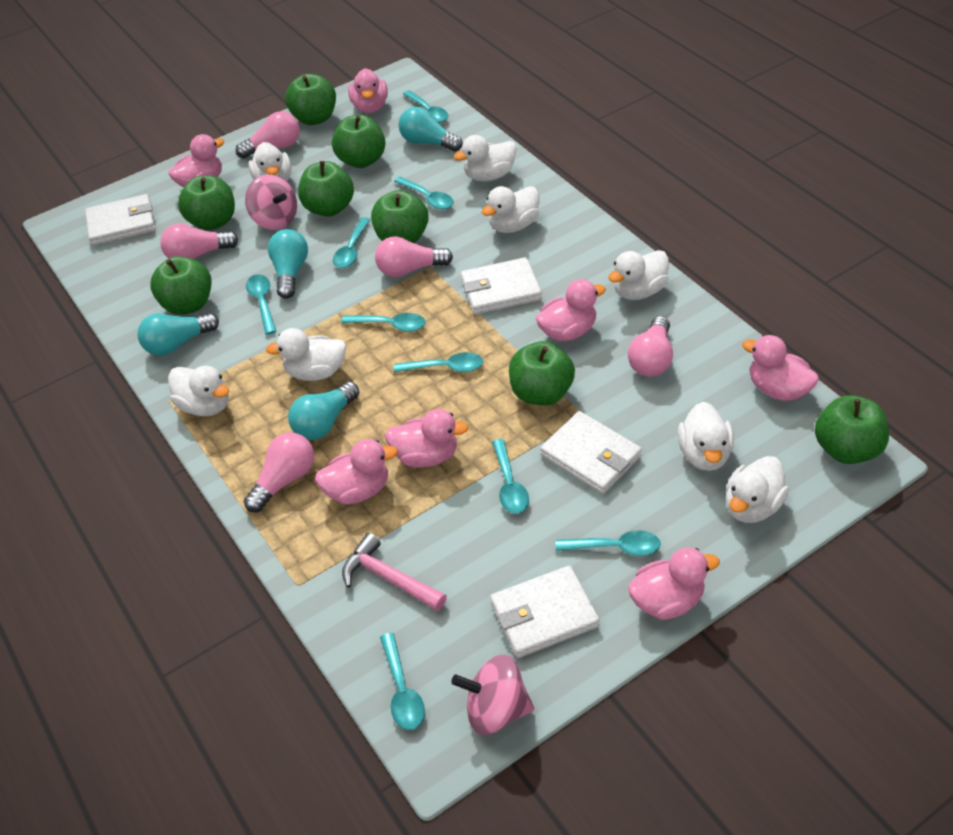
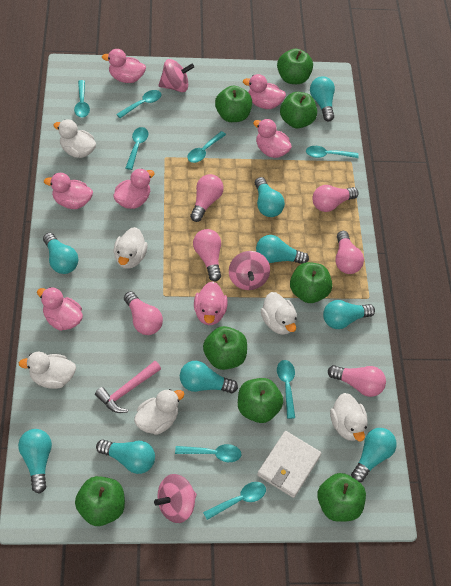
pink light bulb: 5 -> 6
pink spinning top: 2 -> 3
turquoise light bulb: 4 -> 9
turquoise spoon: 9 -> 8
white duck: 8 -> 6
white wallet: 4 -> 1

